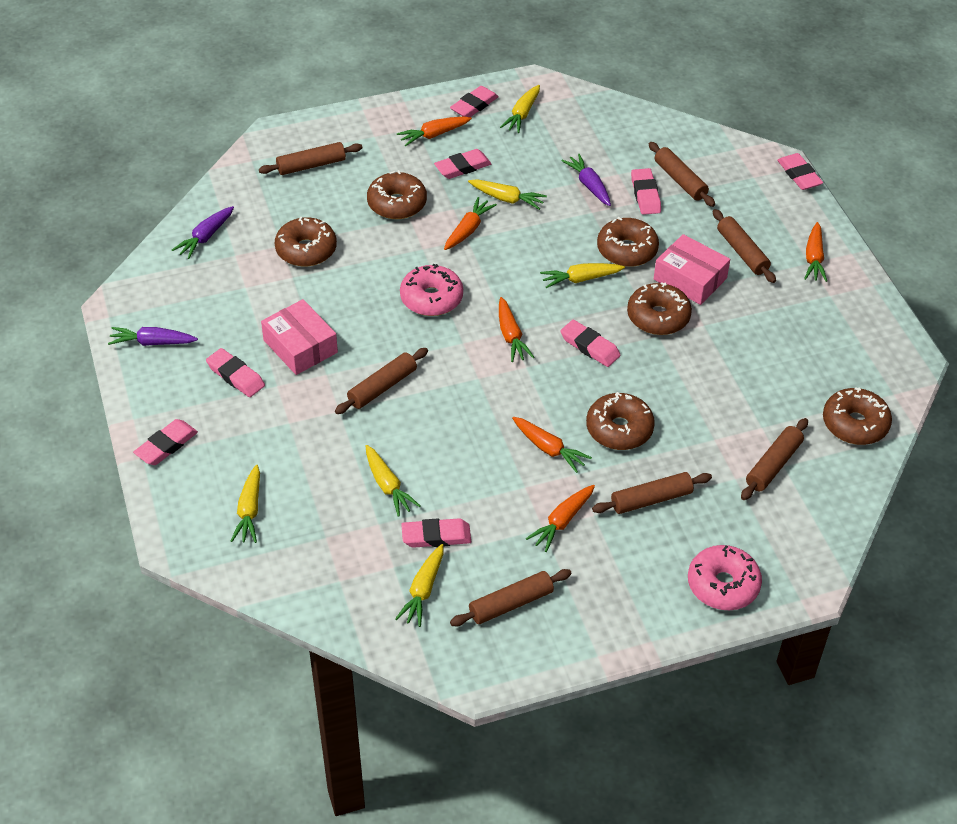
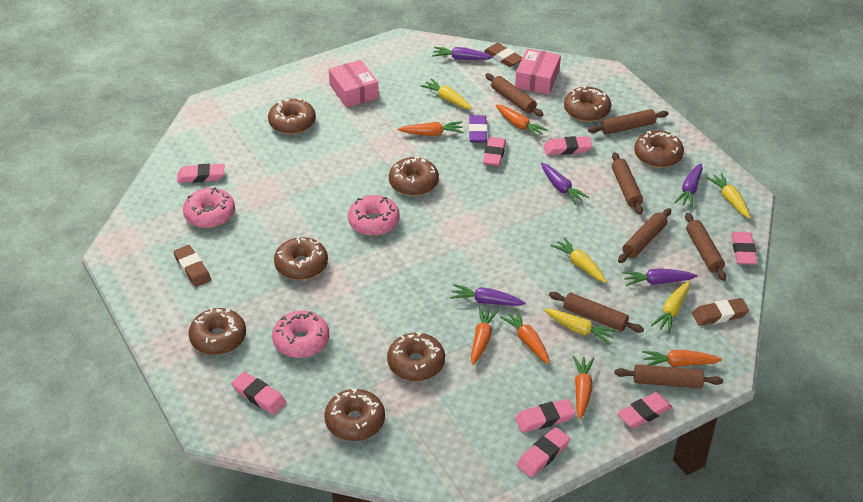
brown donut: 6 -> 8
brown eraser: 0 -> 3
pink donut: 2 -> 3
purple carrot: 3 -> 5
purple eraser: 0 -> 1
yellow carrot: 6 -> 5

